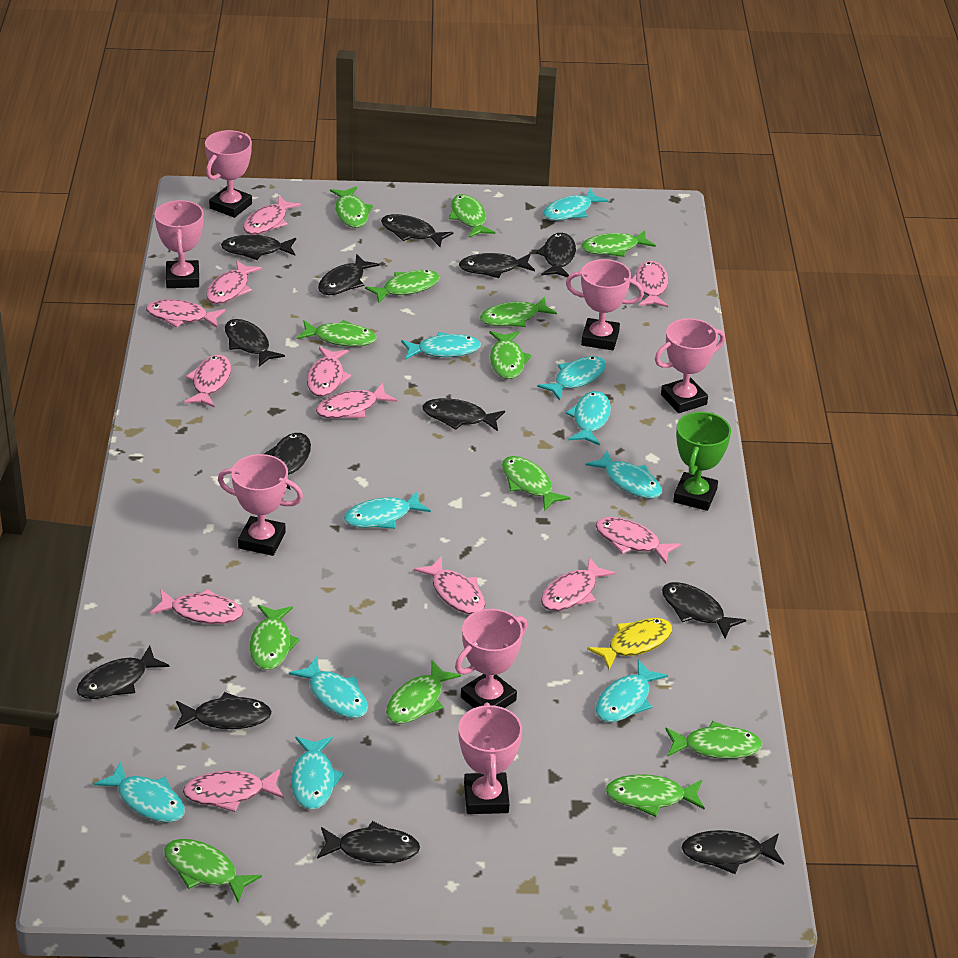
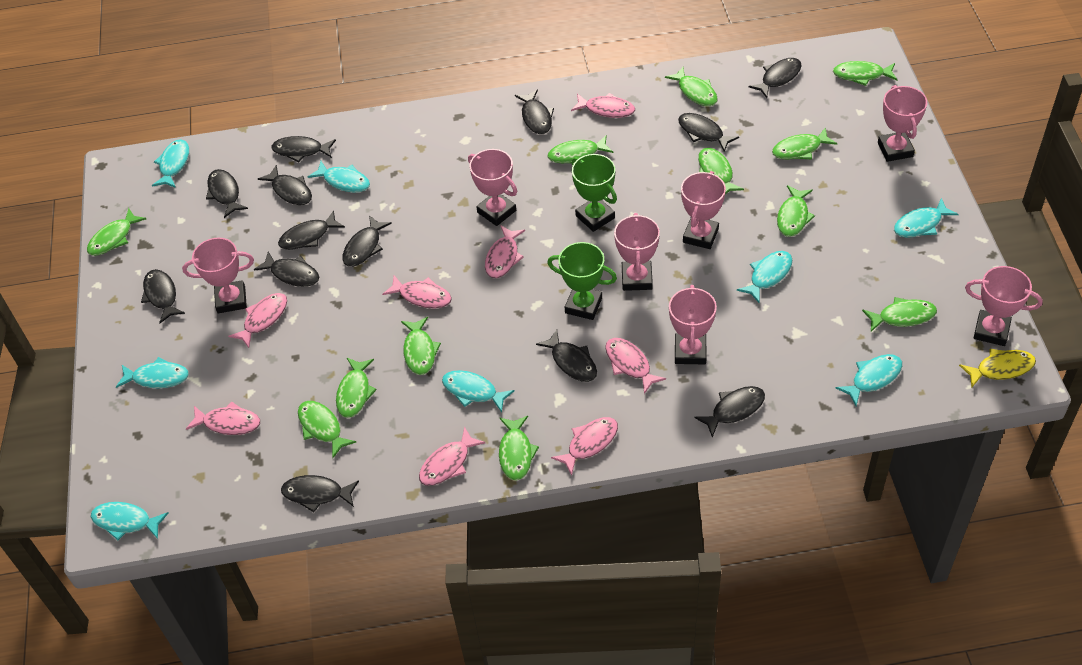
green fish: 13 -> 12
green trophy: 1 -> 2
pink fish: 12 -> 8
turquoise fish: 10 -> 8

